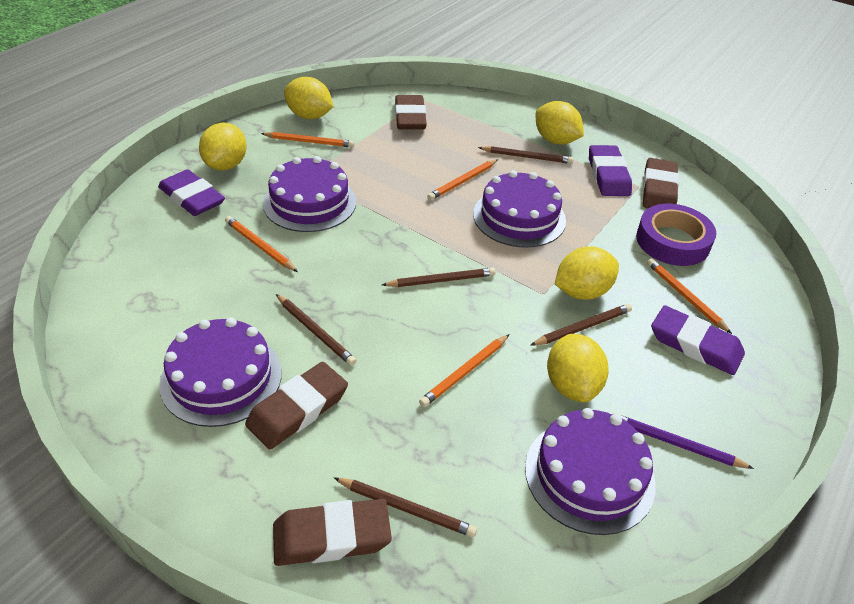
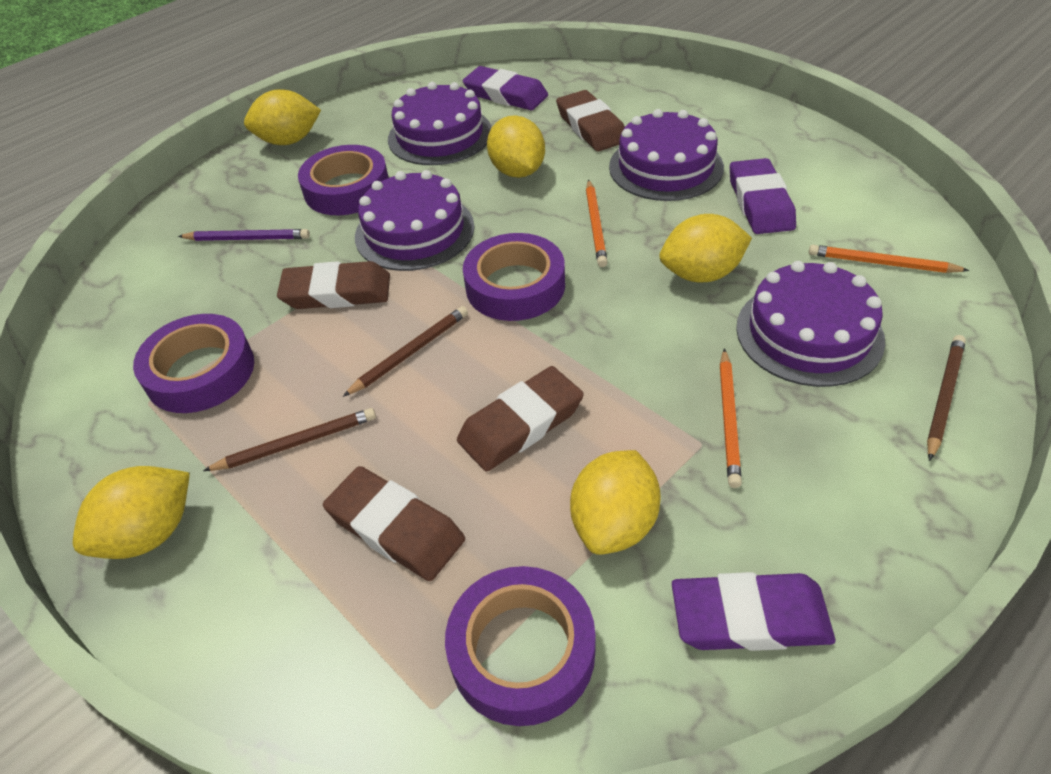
brown pencil: 5 -> 3
orange pencil: 5 -> 3
purple tape: 1 -> 4

